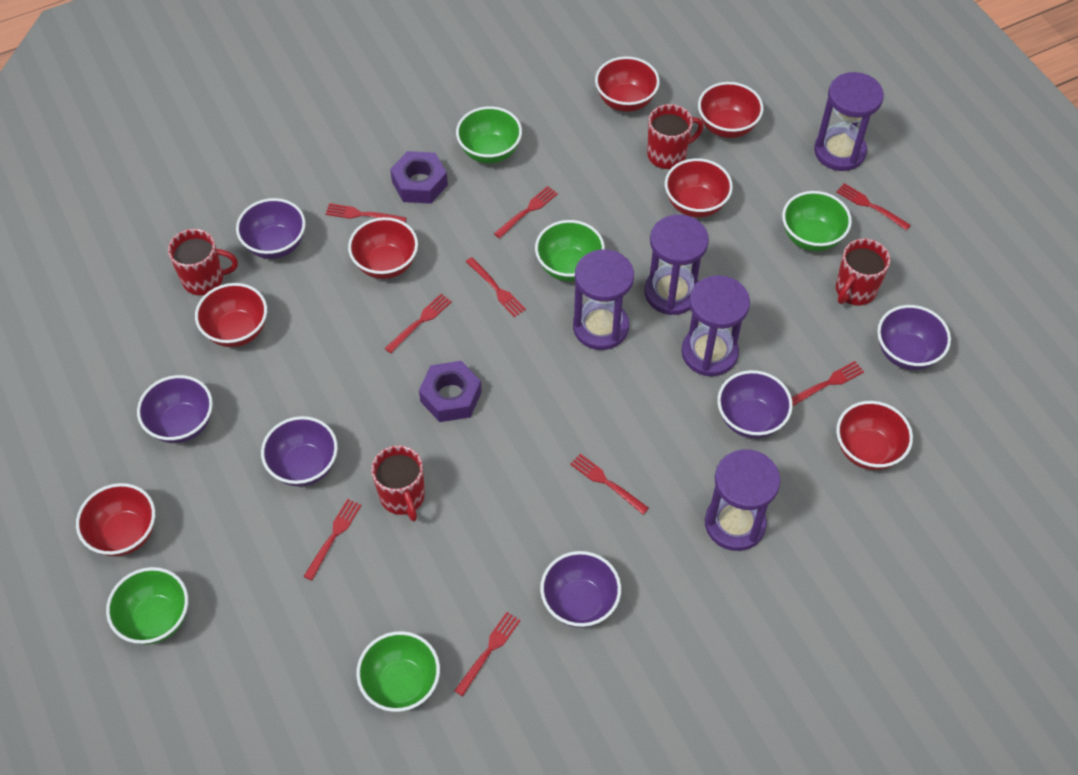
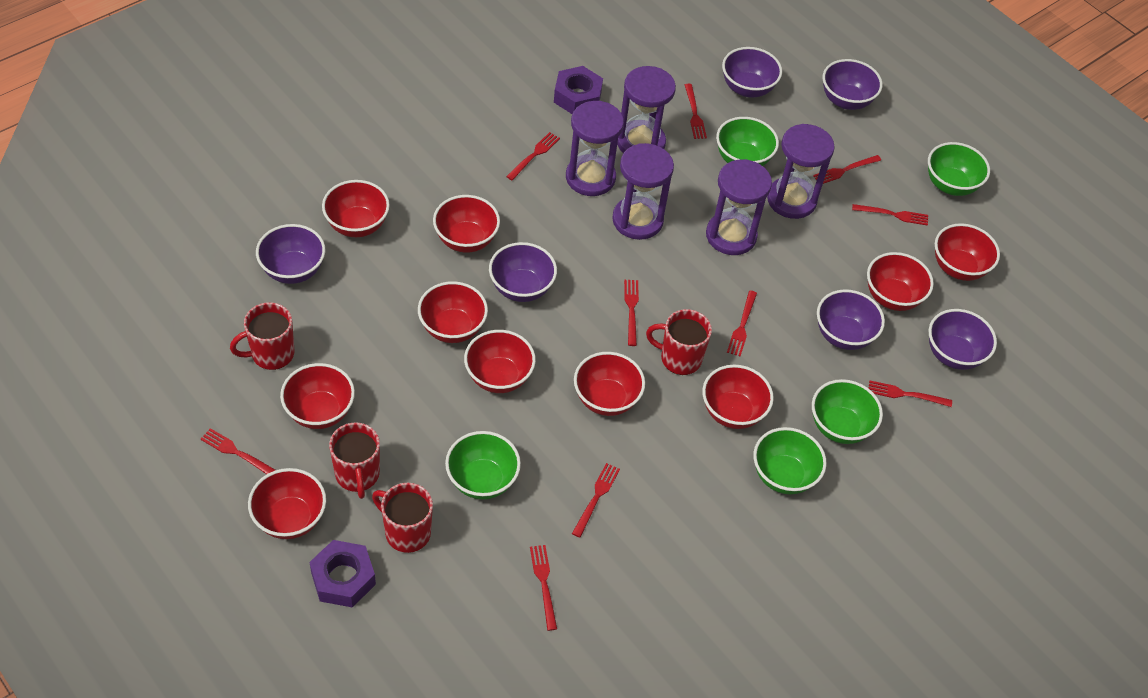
red bowl: 7 -> 10
red fork: 9 -> 10

